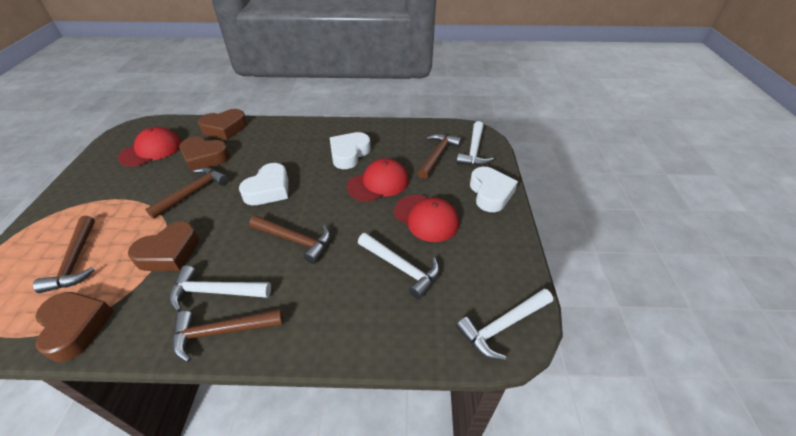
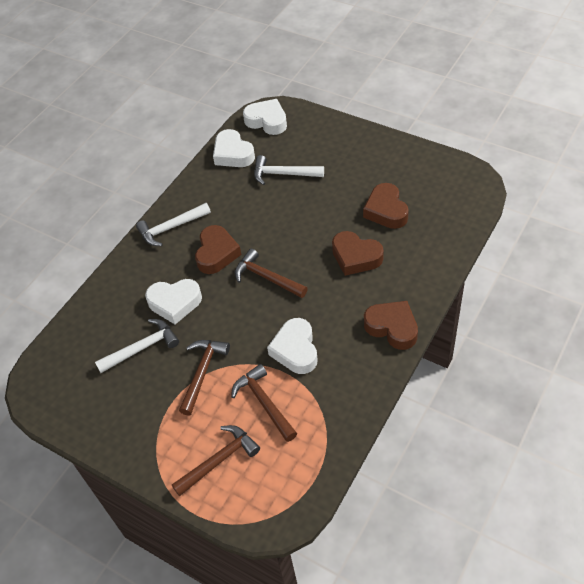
brown hammer: 5 -> 4
red cap: 3 -> 0
white hammer: 4 -> 3
white heart: 3 -> 4

